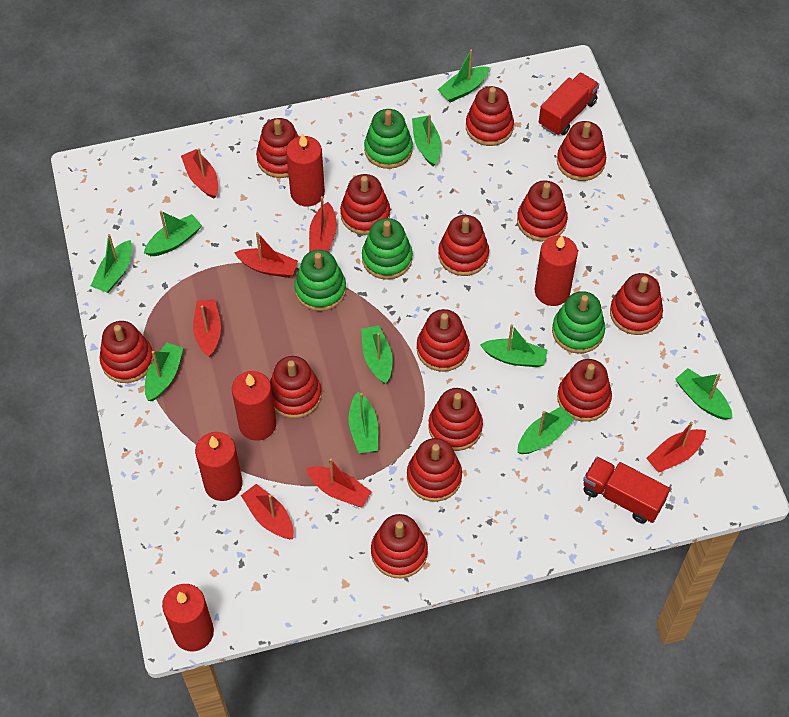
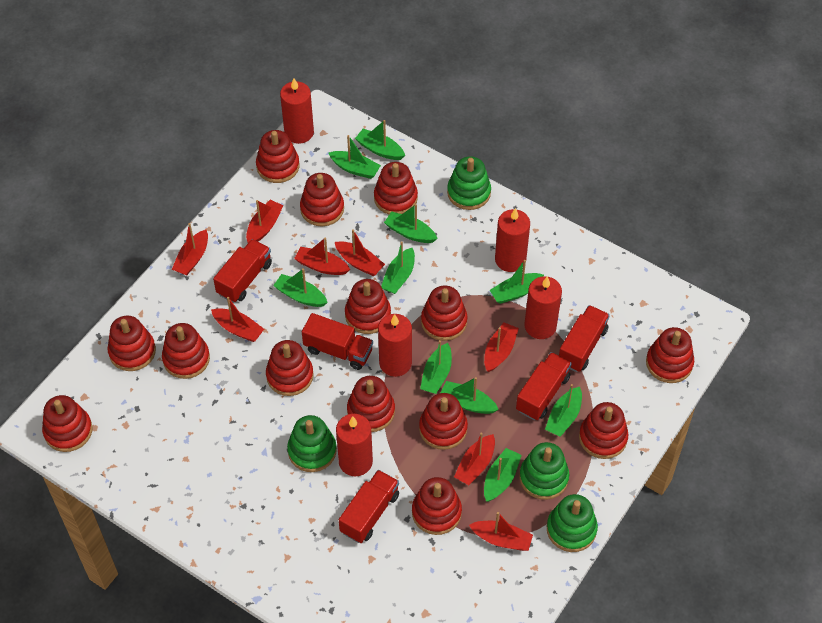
red boat: 7 -> 8
red truck: 2 -> 5

